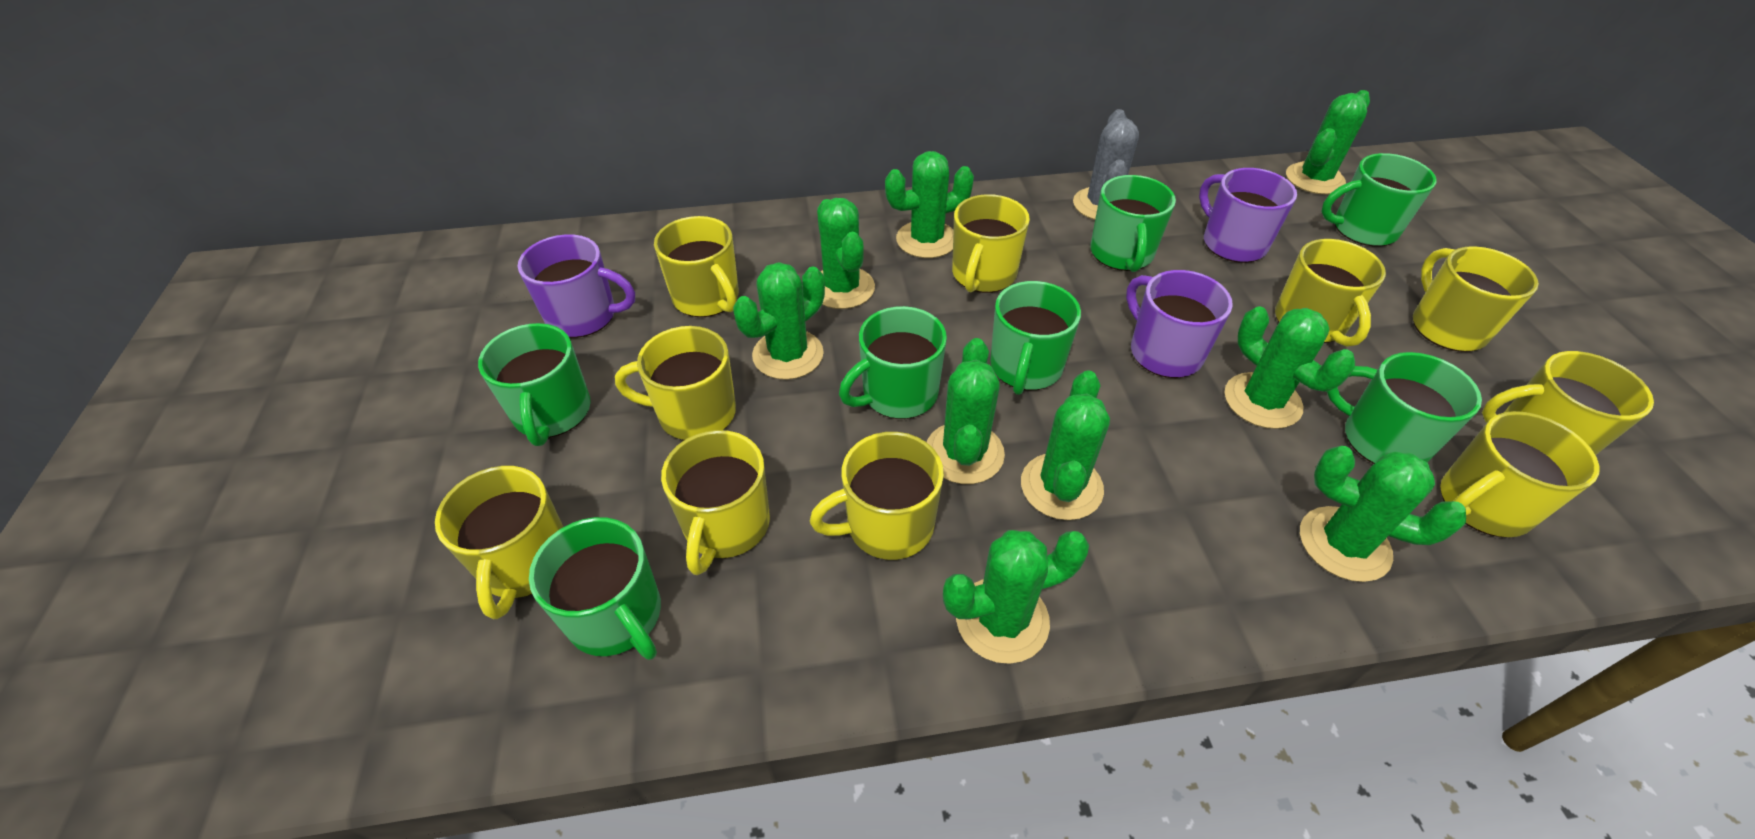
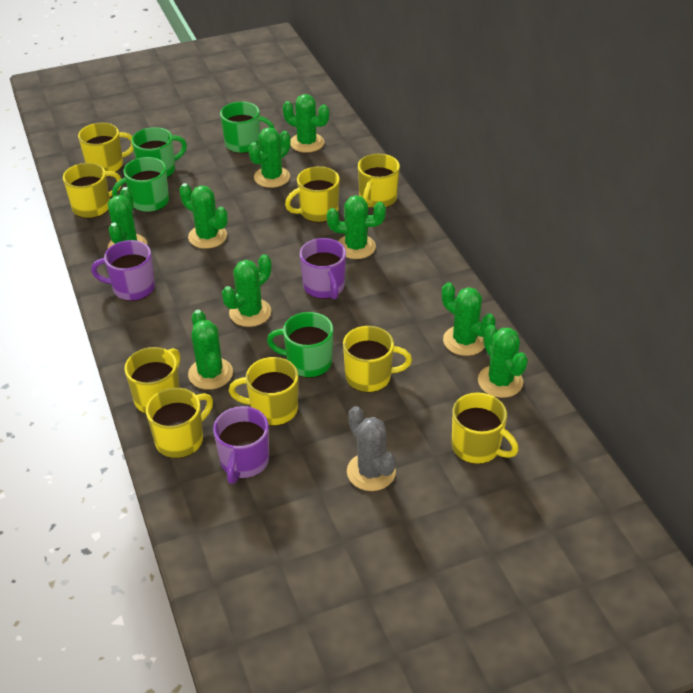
green mug: 7 -> 4
yellow mug: 10 -> 9

